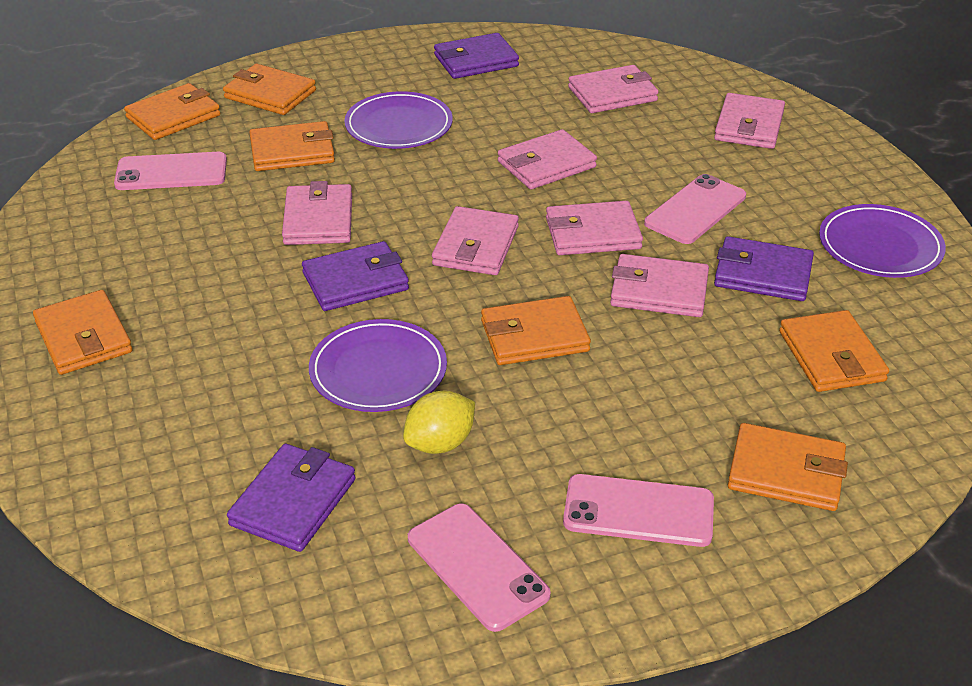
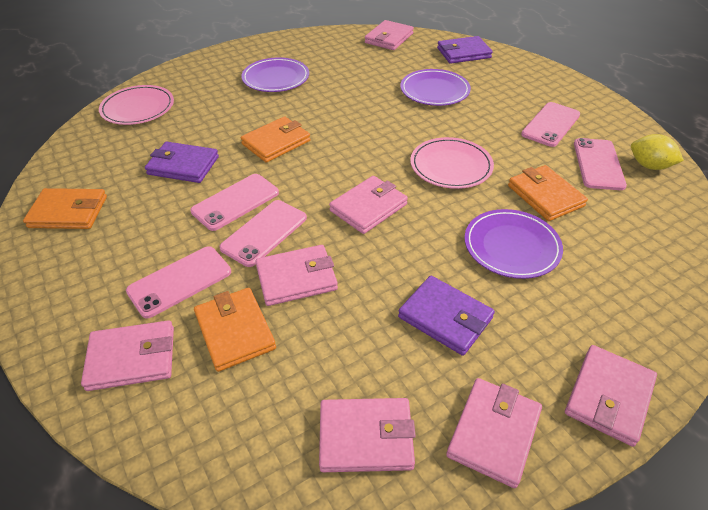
orange wallet: 7 -> 4
pink phone: 4 -> 5
pink plate: 0 -> 2
purple wallet: 4 -> 3

